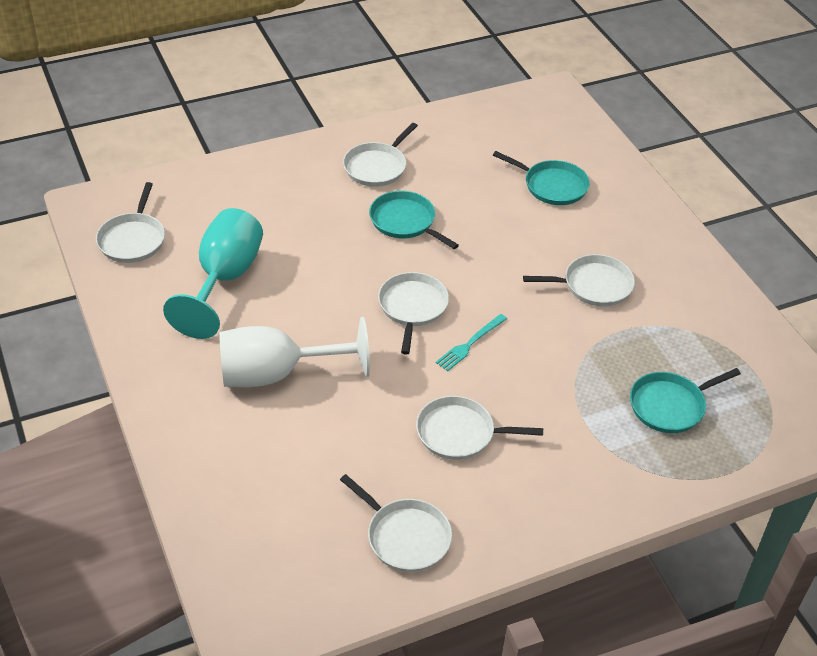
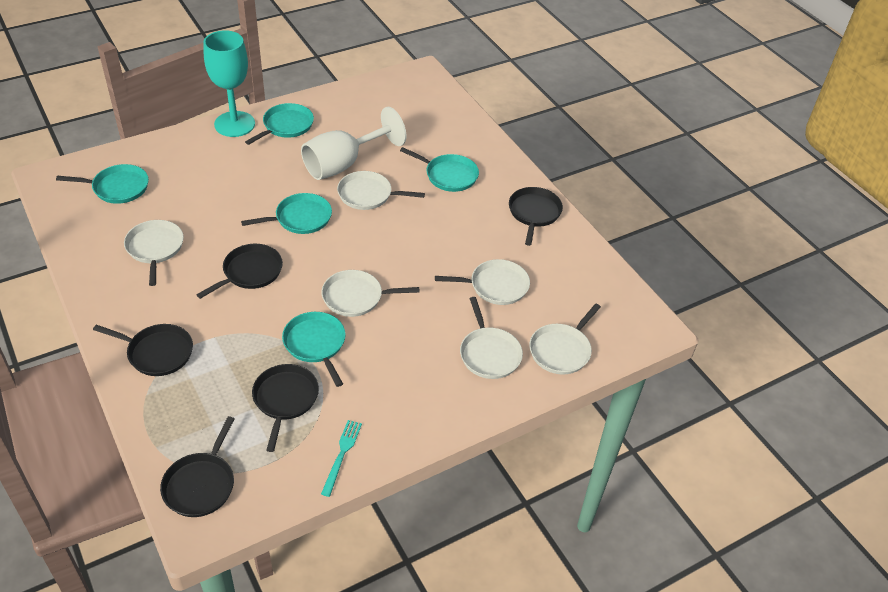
black pan: 0 -> 5
turquoise pan: 3 -> 5

